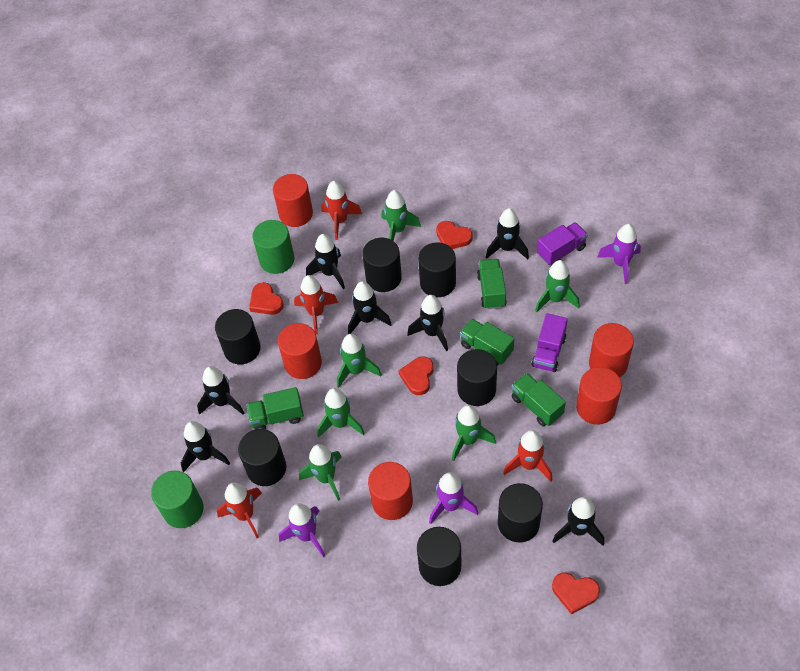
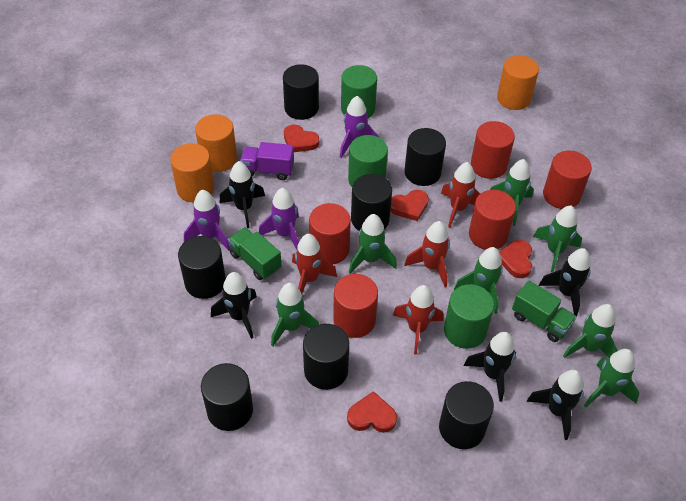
black rocket: 7 -> 5
green cylinder: 2 -> 3
green rocket: 6 -> 7
green truck: 4 -> 2
orange cylinder: 0 -> 3
purple truck: 2 -> 1

